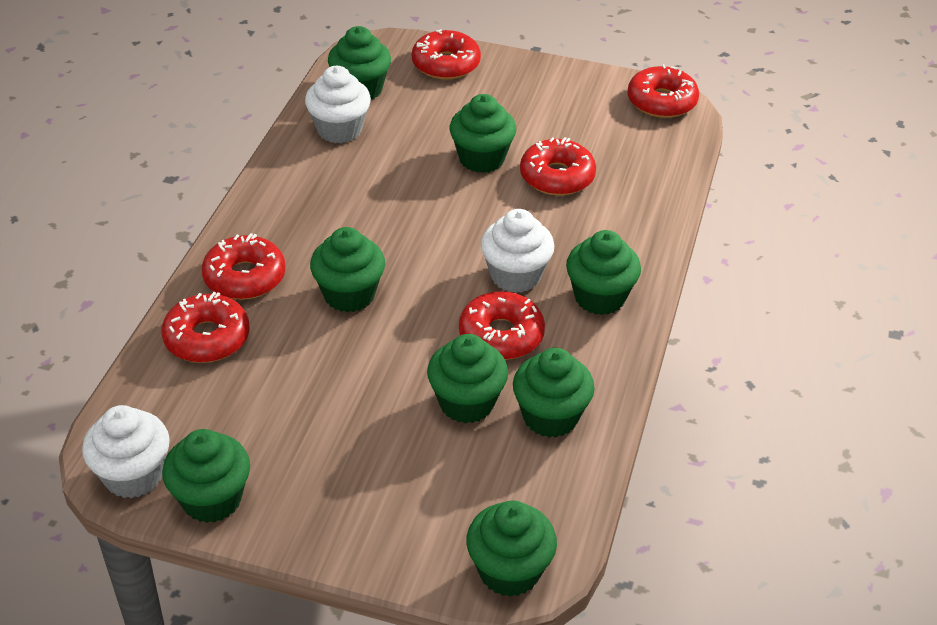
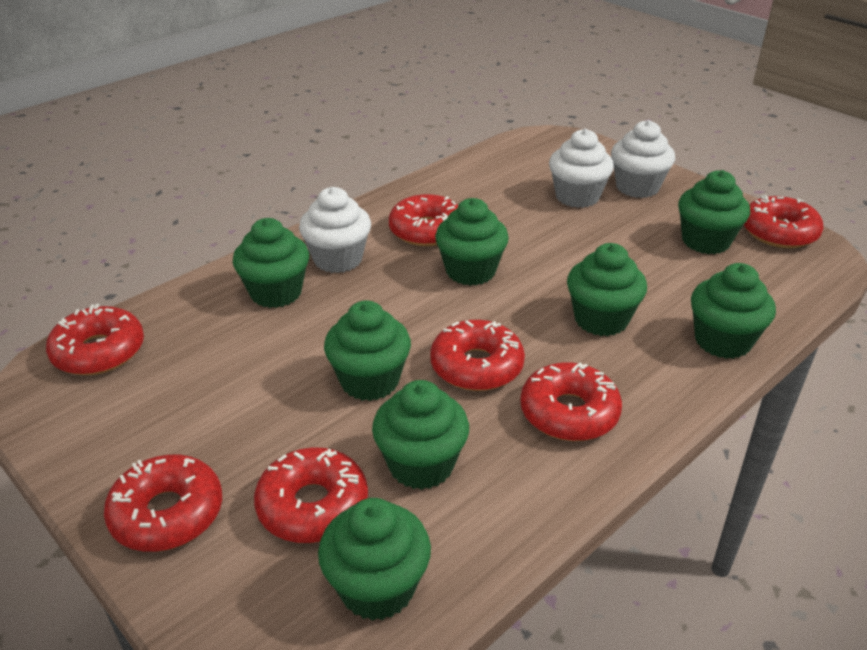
red donut: 6 -> 7

